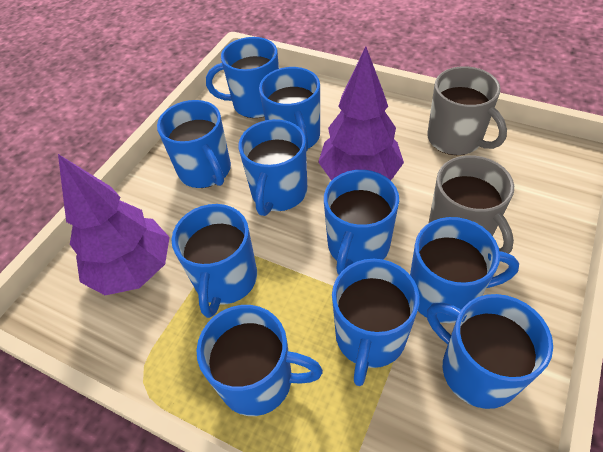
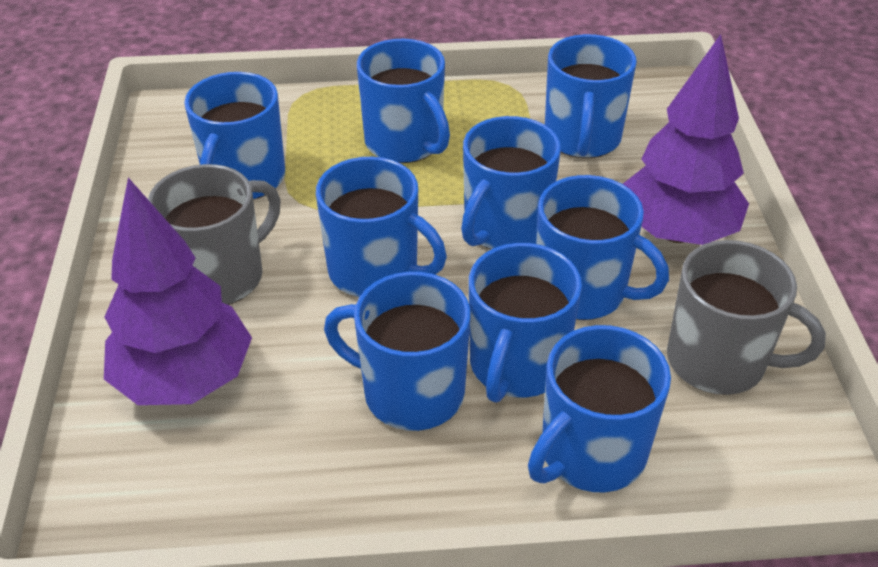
blue mug: 10 -> 9

